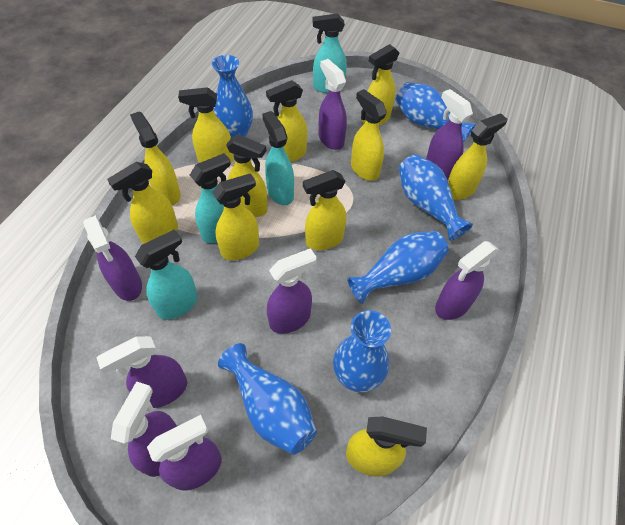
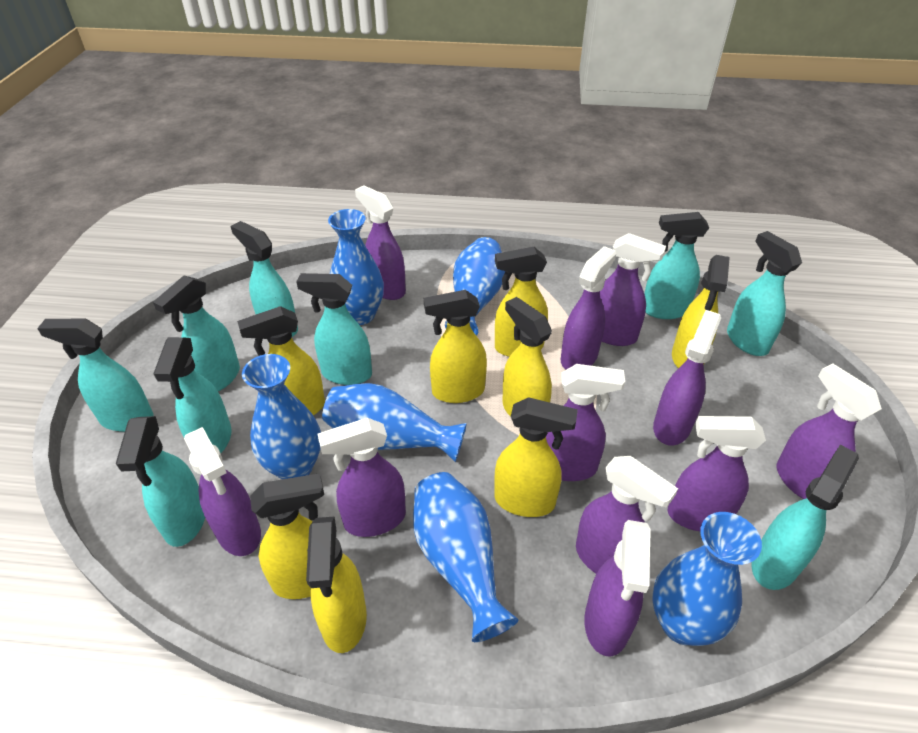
purple spray bottle: 8 -> 11
turquoise spray bottle: 4 -> 9
yellow spray bottle: 11 -> 8

